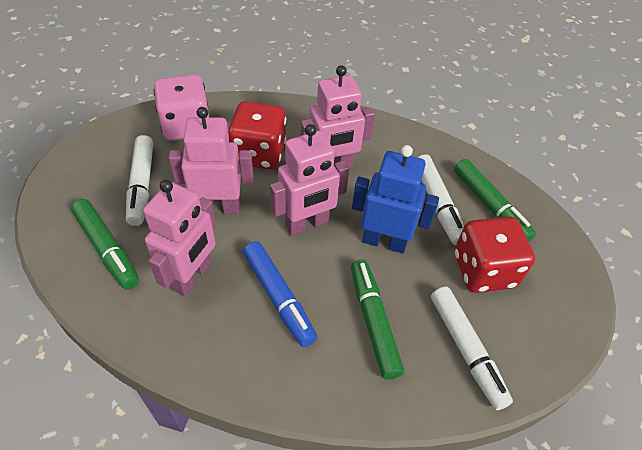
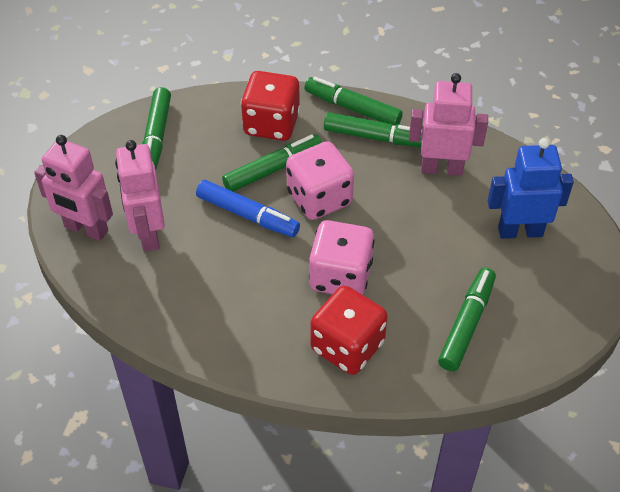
green marker: 3 -> 5
pink dice: 1 -> 2
pink robot: 4 -> 3
white marker: 3 -> 0

